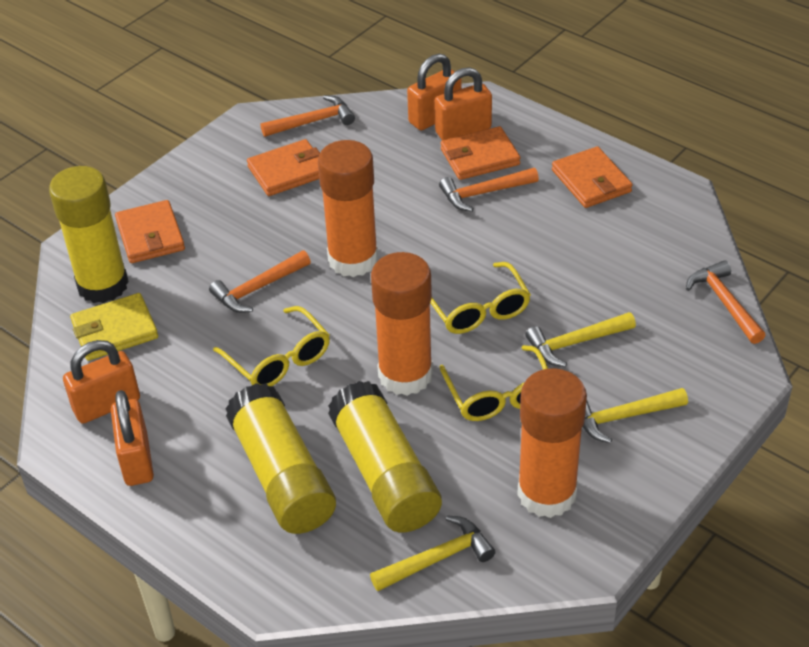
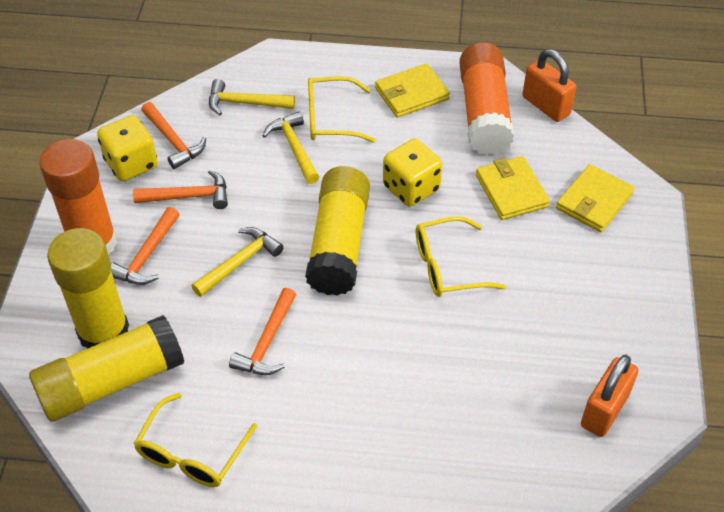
orange glue stick: 3 -> 2
orange padlock: 4 -> 2
orange wallet: 4 -> 0
yellow dice: 0 -> 2
yellow wallet: 1 -> 3

